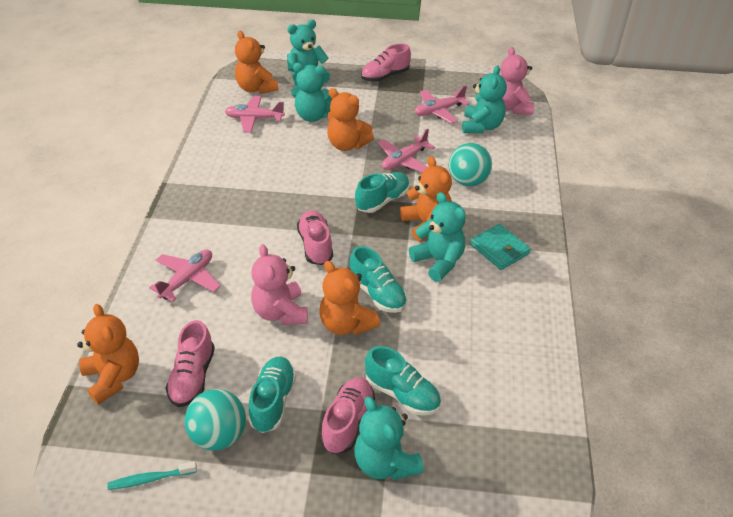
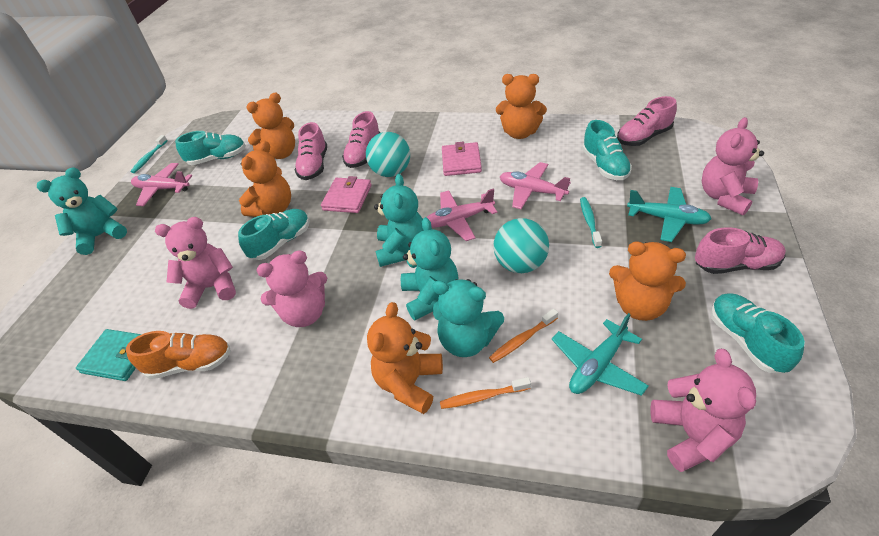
orange shoe: 0 -> 1
orange toothbrush: 0 -> 2
pink plane: 4 -> 3
pink teddy bear: 2 -> 4
pink wallet: 0 -> 2
turquoise plane: 0 -> 2
turquoise teddy bear: 5 -> 4
turquoise toothbrush: 1 -> 2

